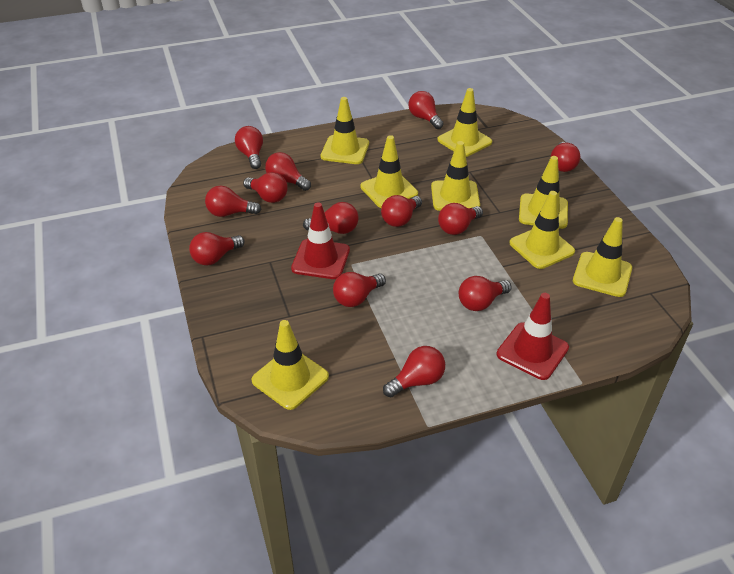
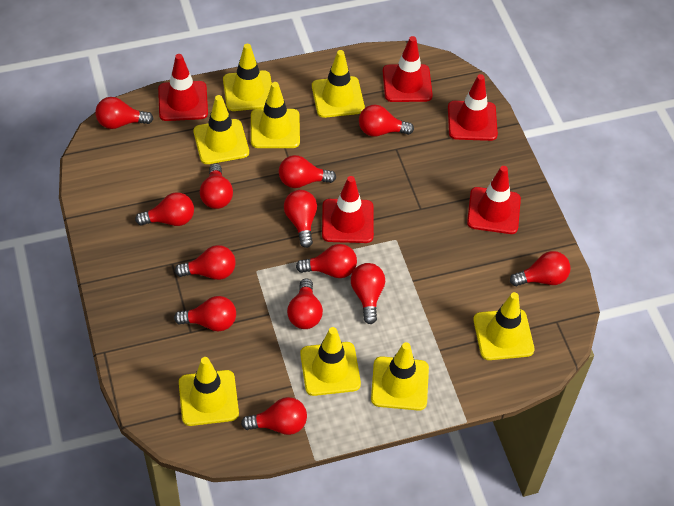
red traffic cone: 2 -> 5

